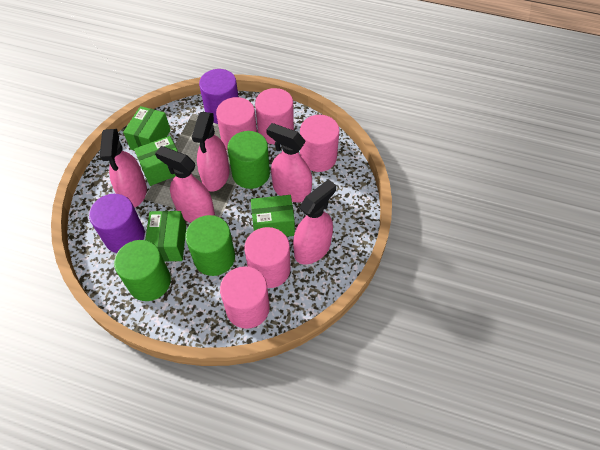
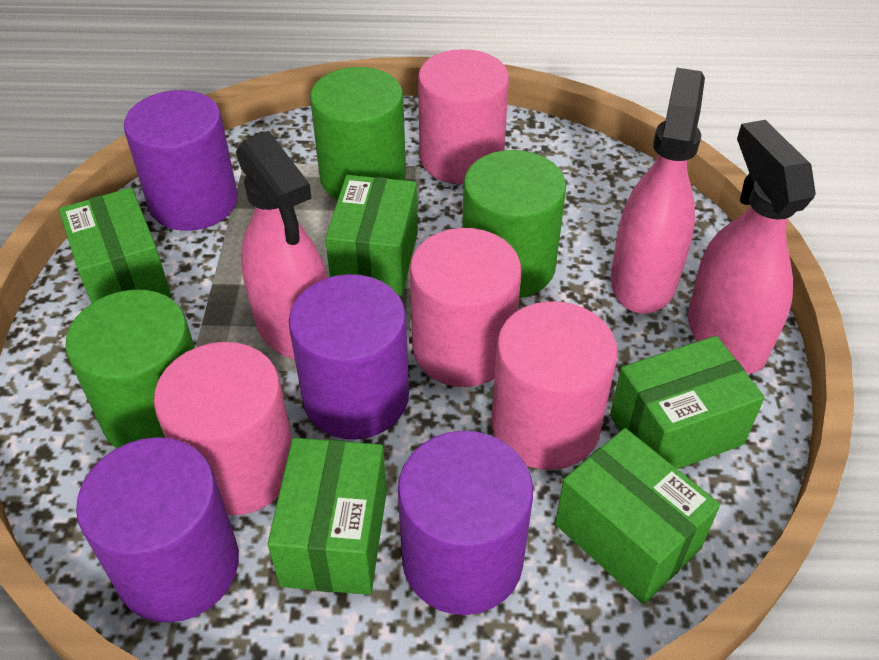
green box: 4 -> 5
pink cylinder: 5 -> 4
pink spray bottle: 5 -> 3
purple cylinder: 2 -> 4

